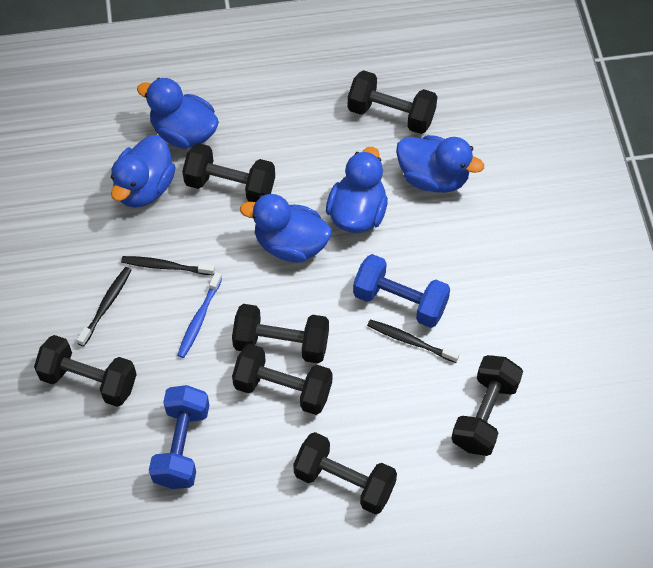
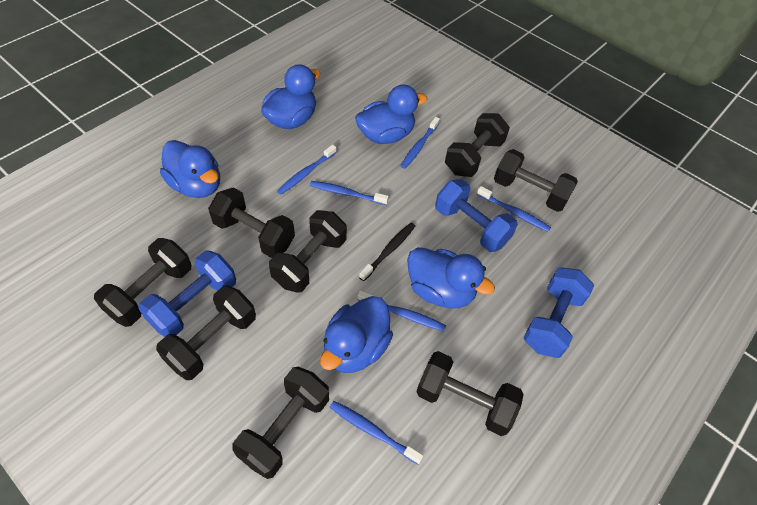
black dumbbell: 7 -> 8
black toothbrush: 3 -> 1
blue dumbbell: 2 -> 3
blue toothbrush: 1 -> 6

